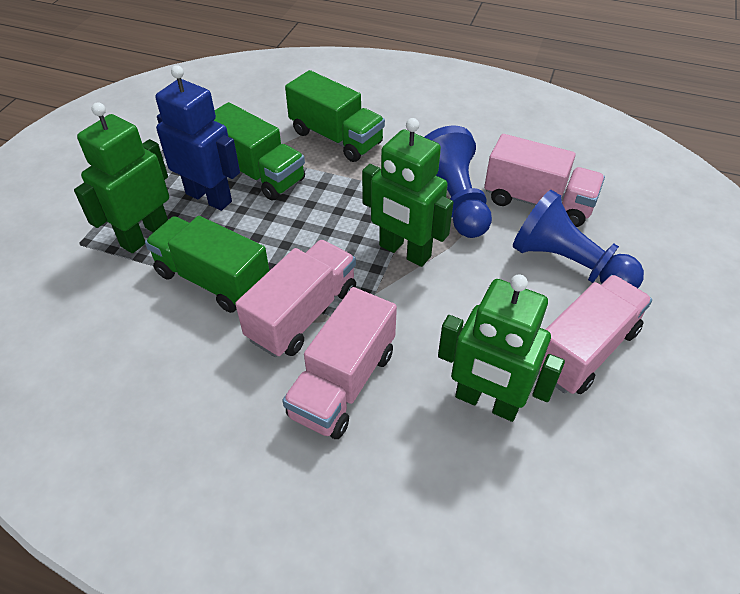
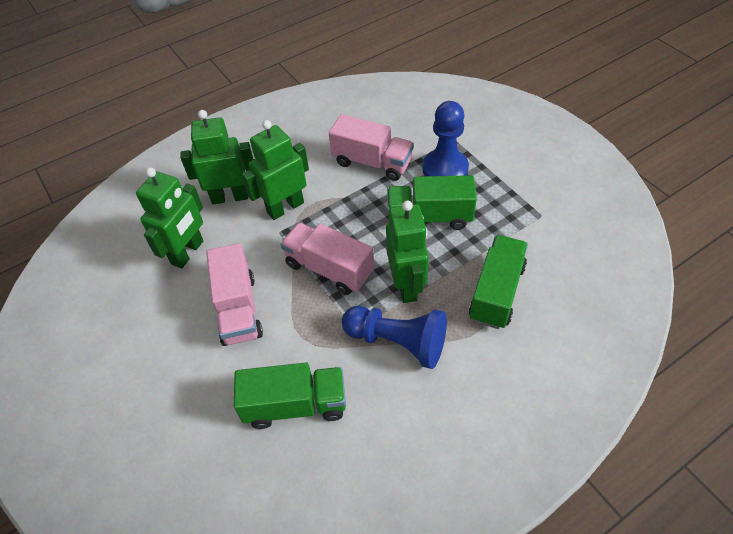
blue robot: 1 -> 0
green robot: 3 -> 4
pink truck: 4 -> 3

